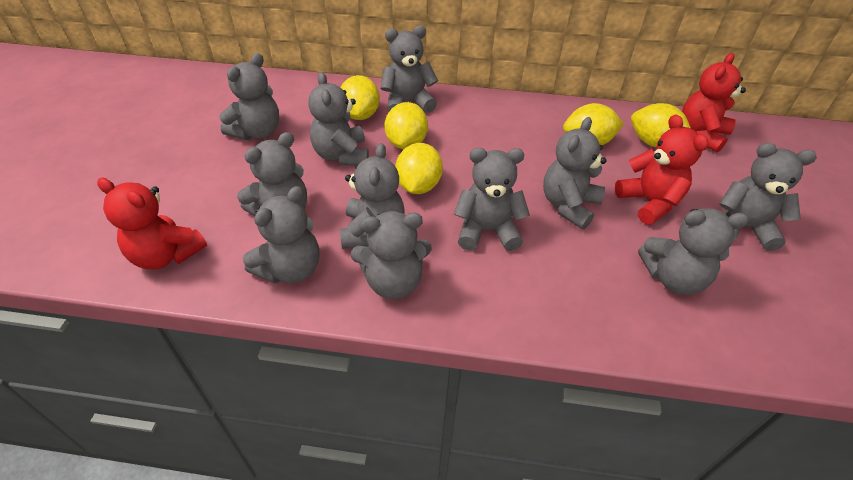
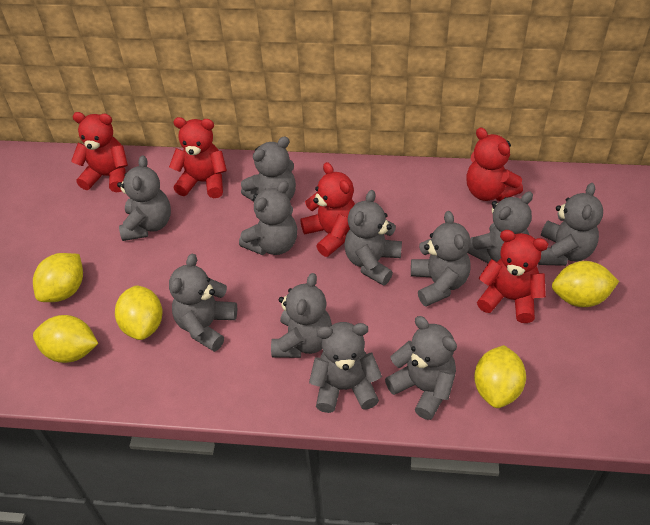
red teddy bear: 3 -> 5

